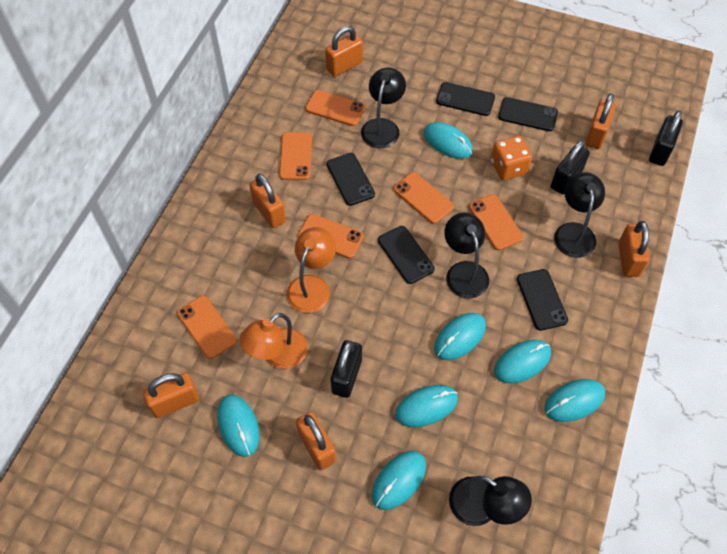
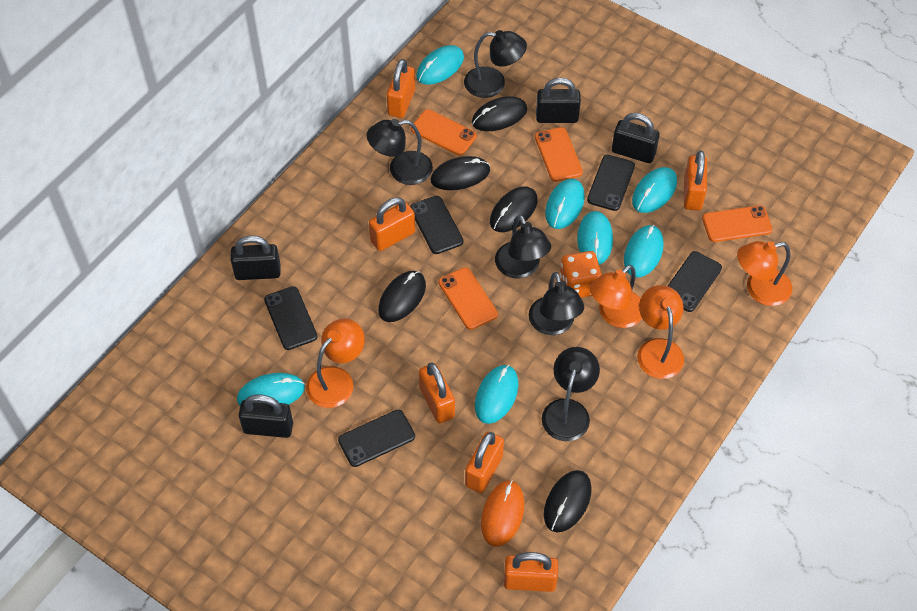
black lamp: 4 -> 5
black mouse: 0 -> 5
black padlock: 3 -> 4
orange lamp: 2 -> 4
orange mouse: 0 -> 1
orange phone: 6 -> 4

